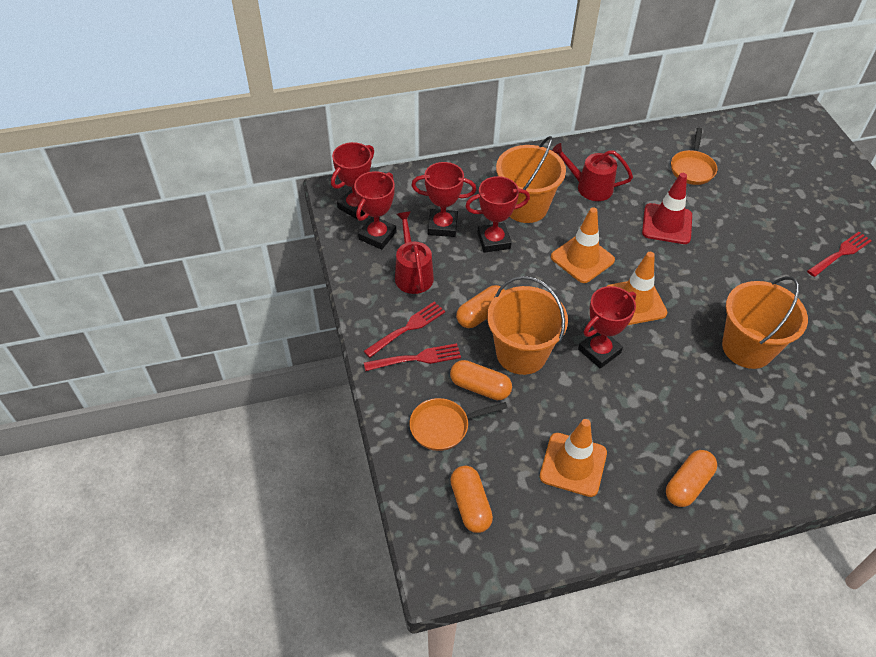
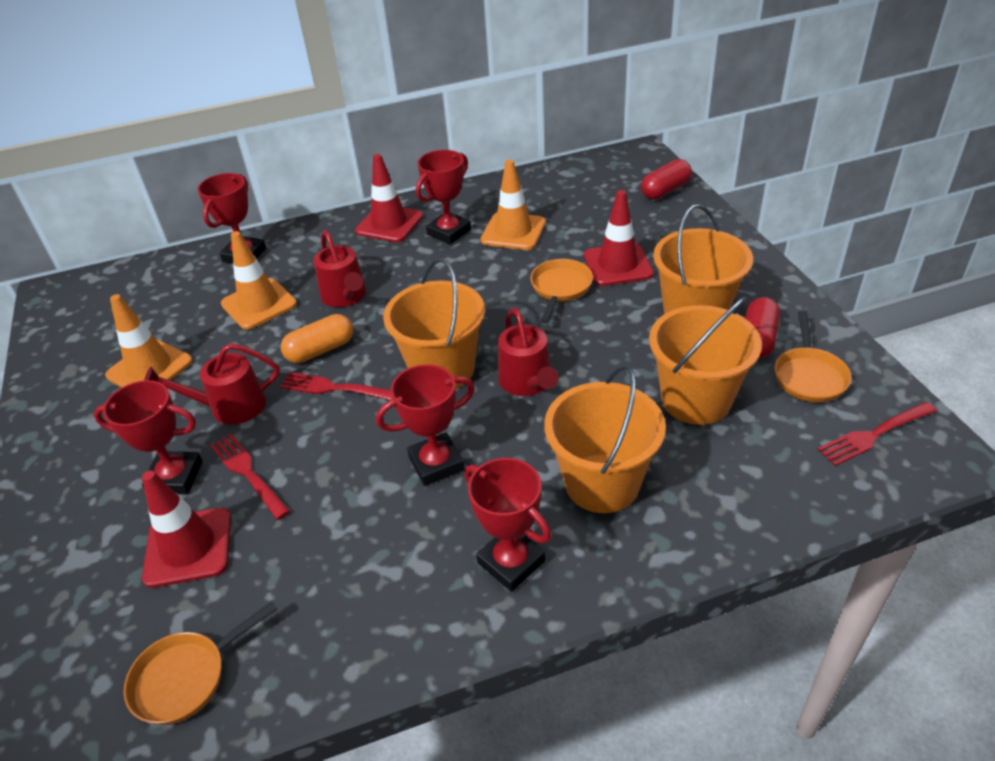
orange bucket: 3 -> 4
orange capsule: 4 -> 1
orange pan: 2 -> 3
red capsule: 0 -> 2
red traffic cone: 1 -> 3
red watering can: 2 -> 3

